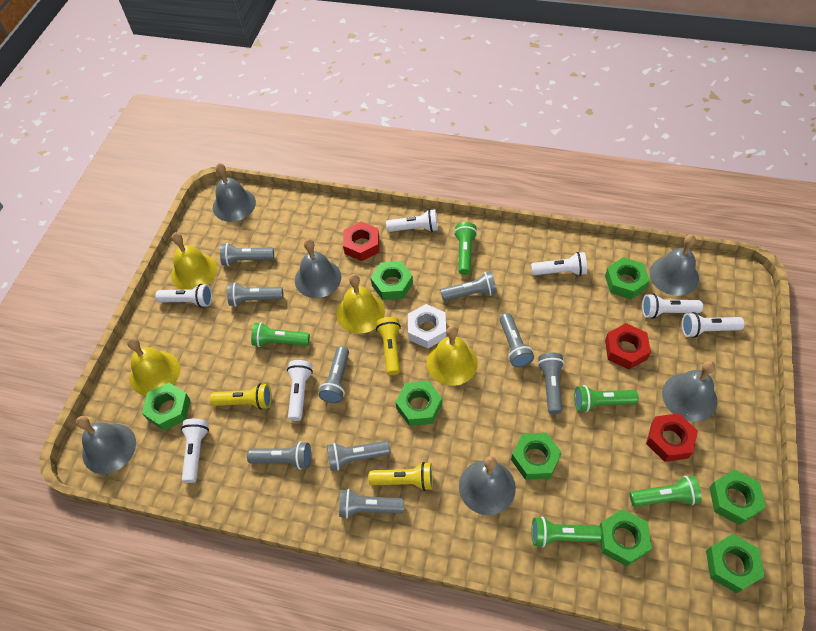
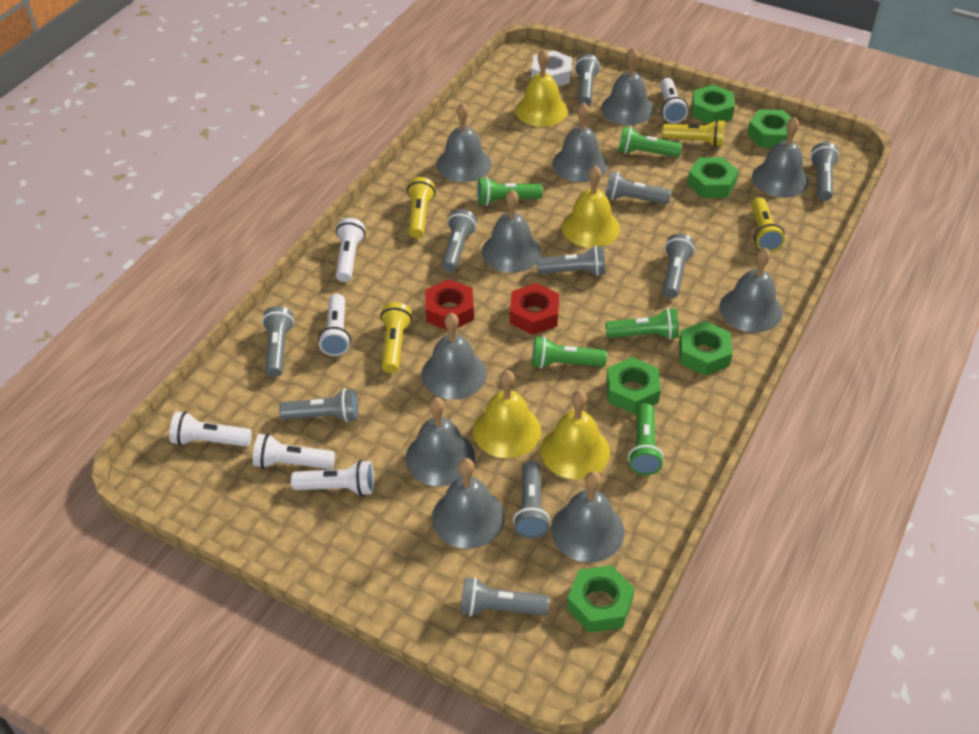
green nut: 8 -> 6
grey bell: 6 -> 10
grey flashlight: 9 -> 10
red nut: 3 -> 2
white flashlight: 7 -> 6
yellow flashlight: 3 -> 4

